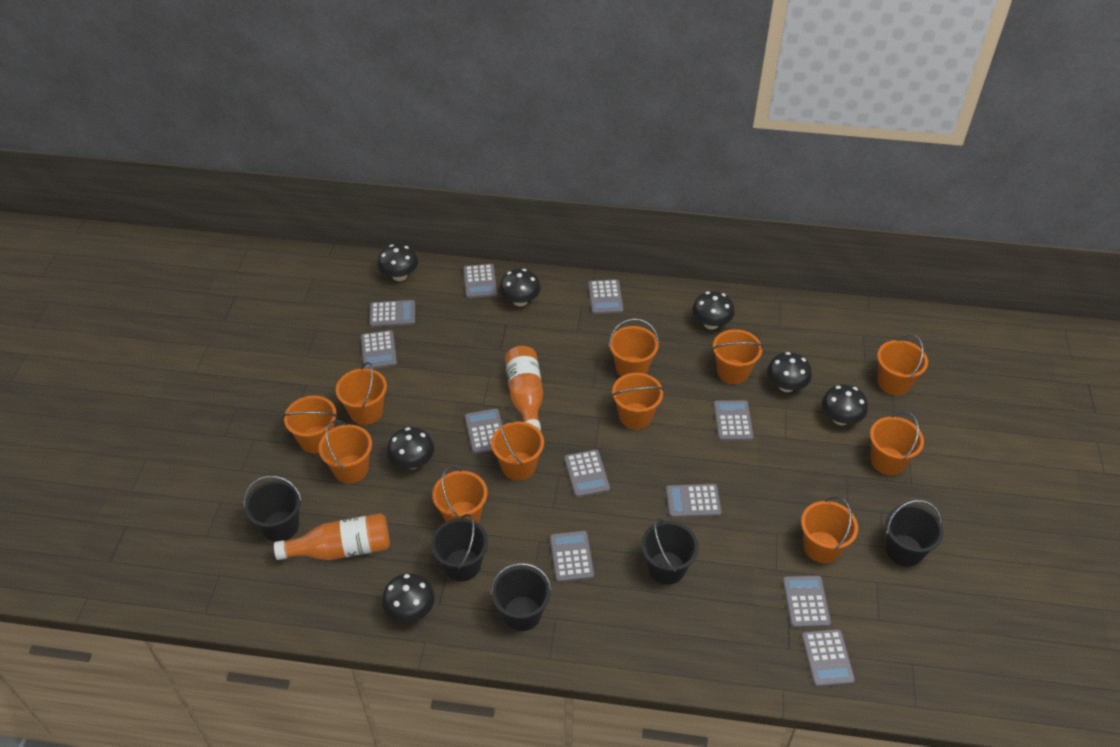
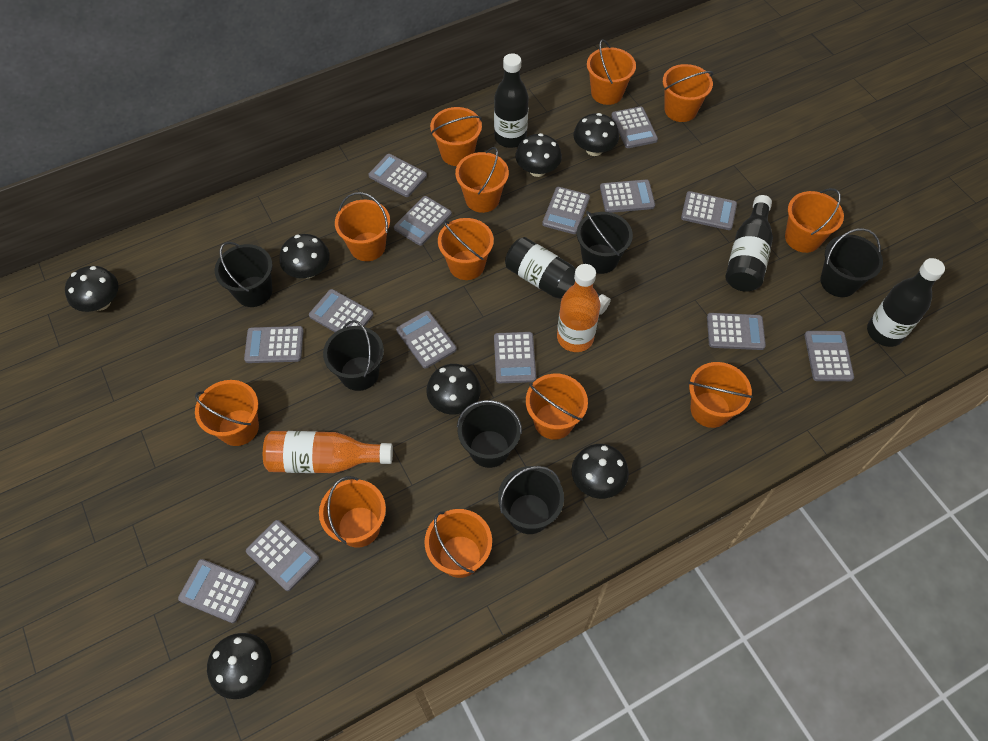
black bottle: 0 -> 4
black bucket: 5 -> 6
grey calculator: 11 -> 14
orange bucket: 11 -> 12

